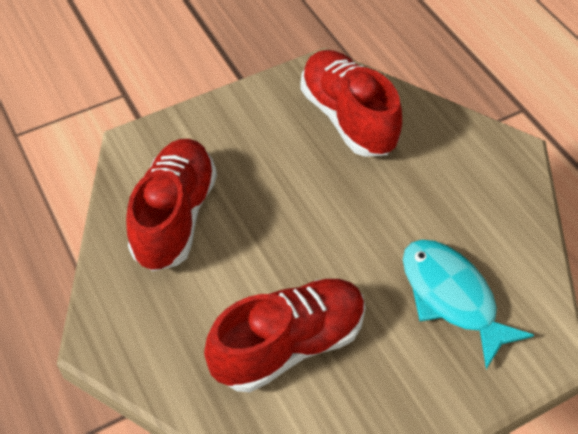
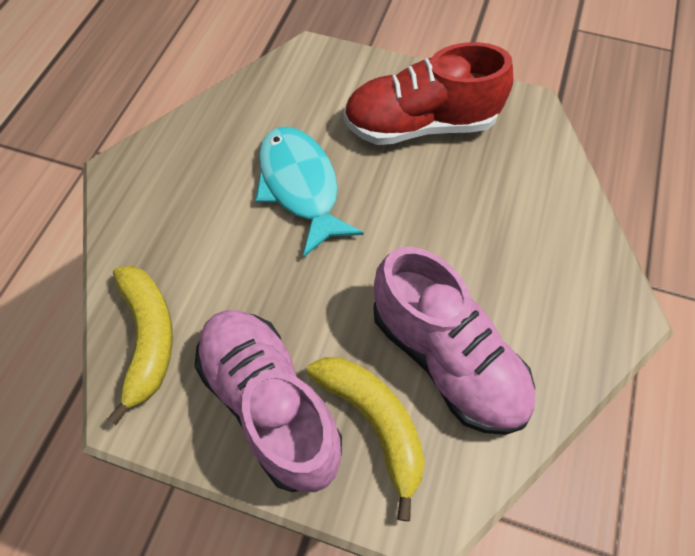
pink shoe: 0 -> 2
red shoe: 3 -> 1
yellow banana: 0 -> 2

